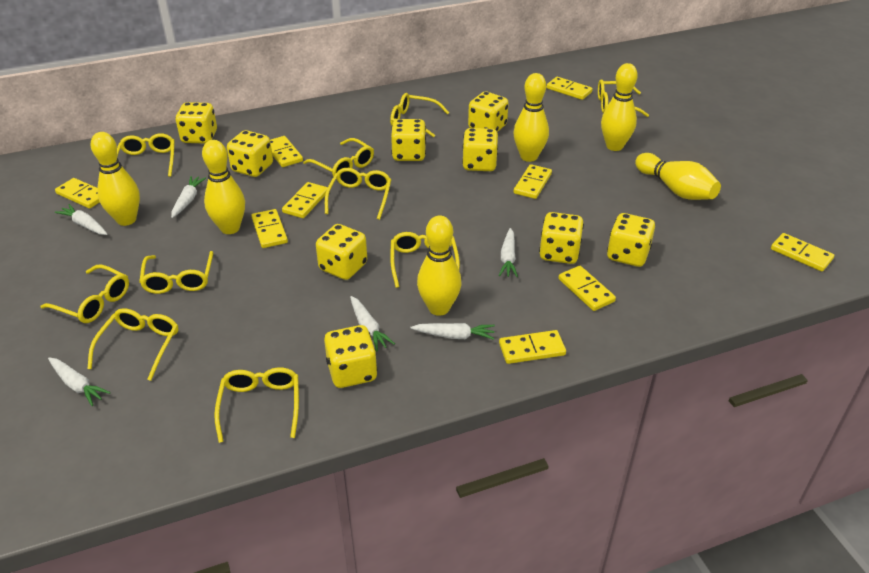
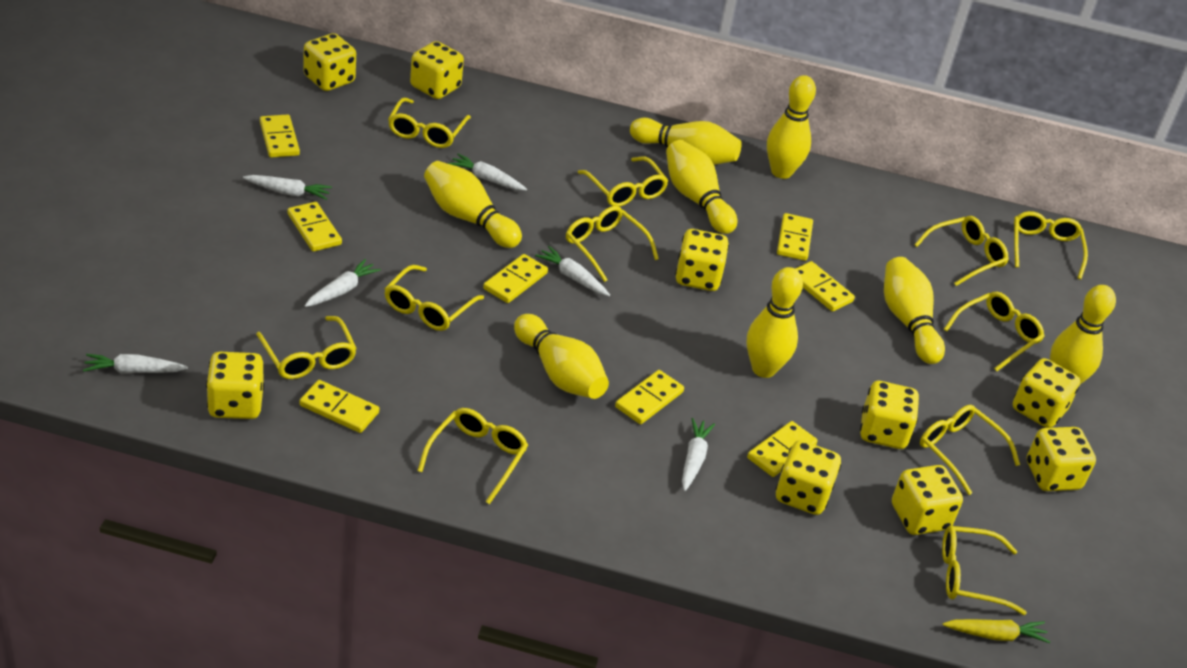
yellow bowling pin: 6 -> 8
yellow carrot: 0 -> 1
yellow domino: 9 -> 8
yellow glasses: 10 -> 11

